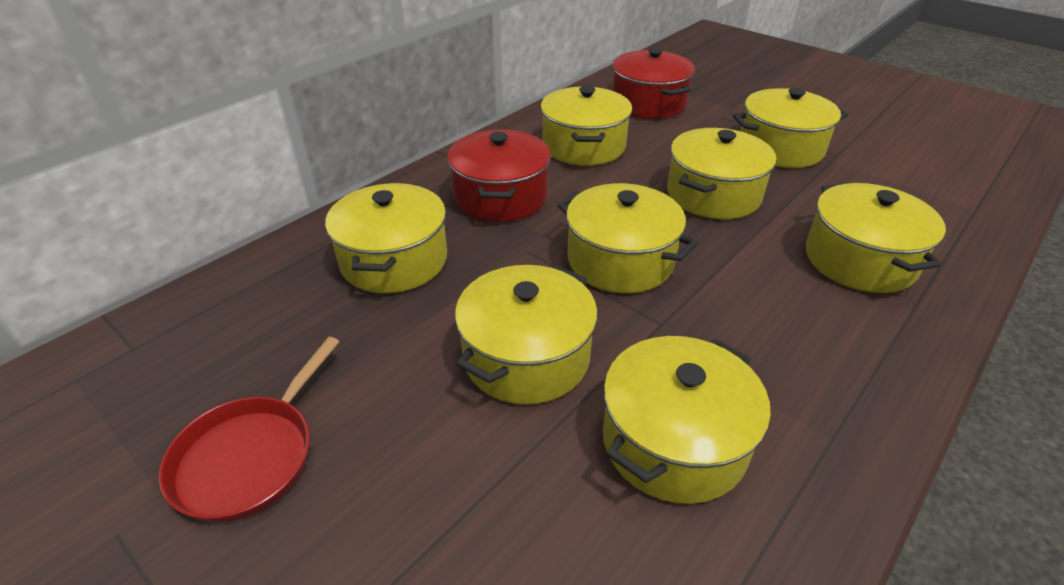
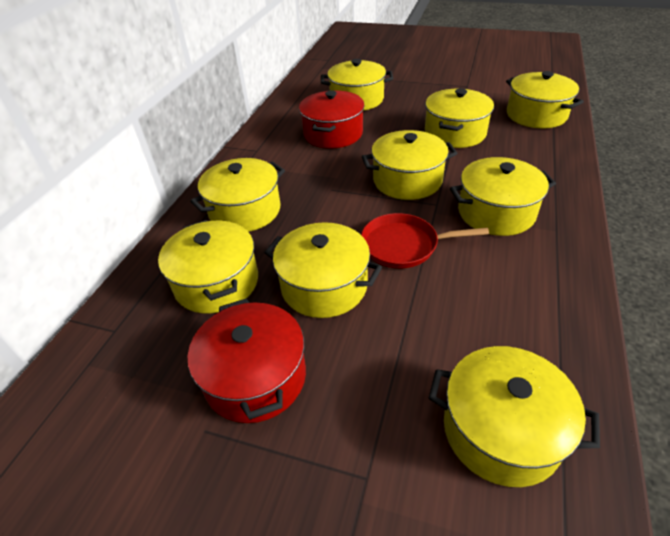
yellow pot: 8 -> 9

